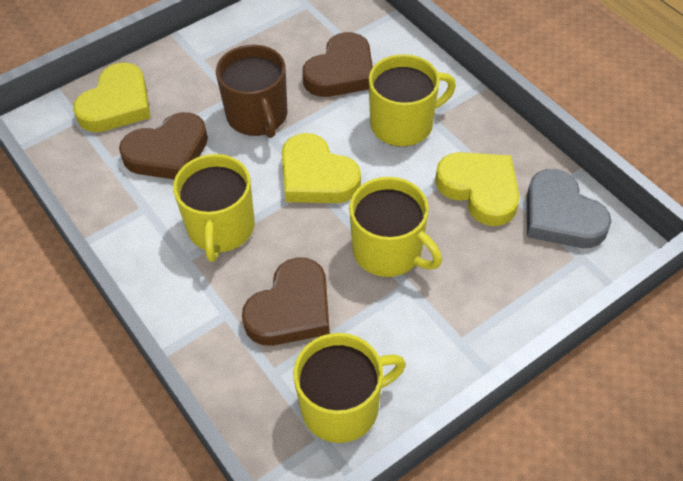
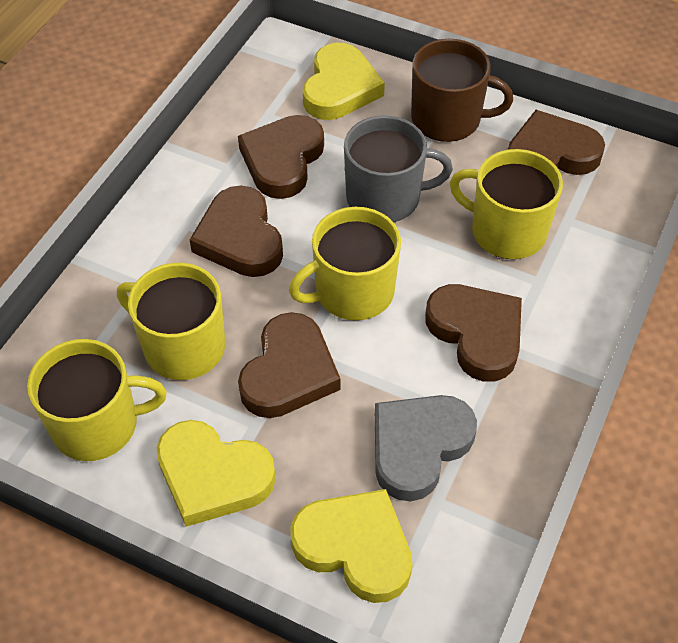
brown heart: 3 -> 5
grey mug: 0 -> 1

